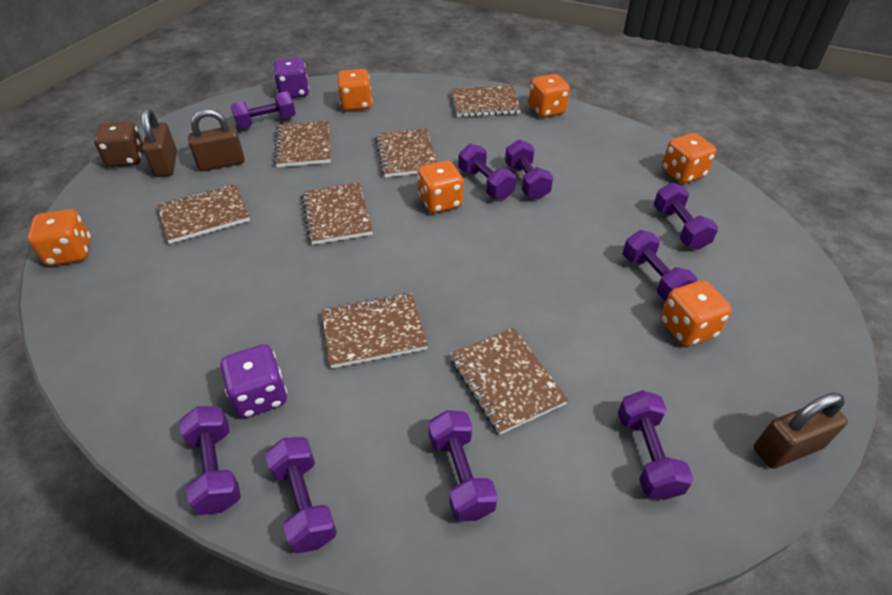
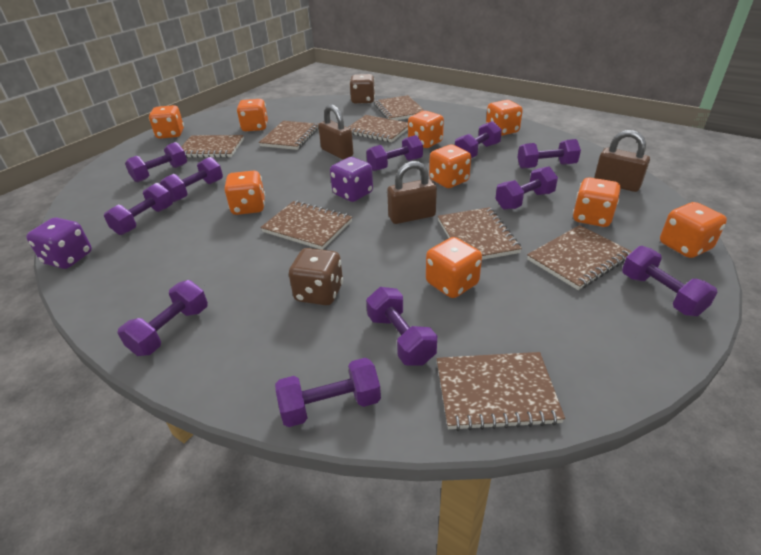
brown dice: 1 -> 2
brown notebook: 7 -> 8
orange dice: 6 -> 9
purple dumbbell: 9 -> 11

